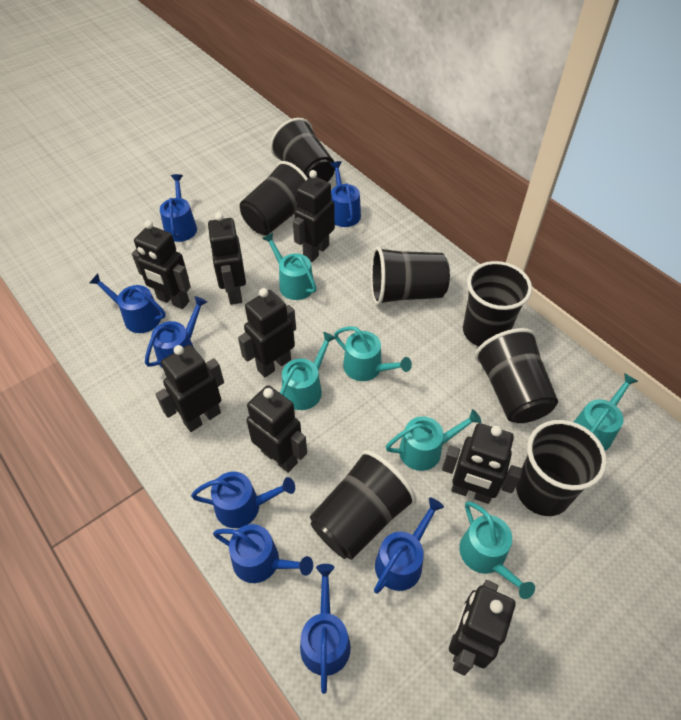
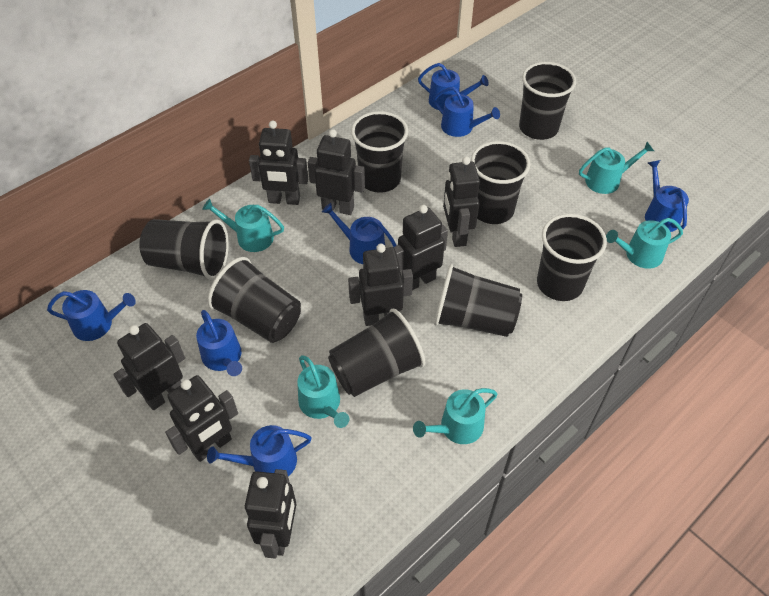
black cup: 7 -> 8
blue watering can: 8 -> 7
turquoise watering can: 6 -> 5

